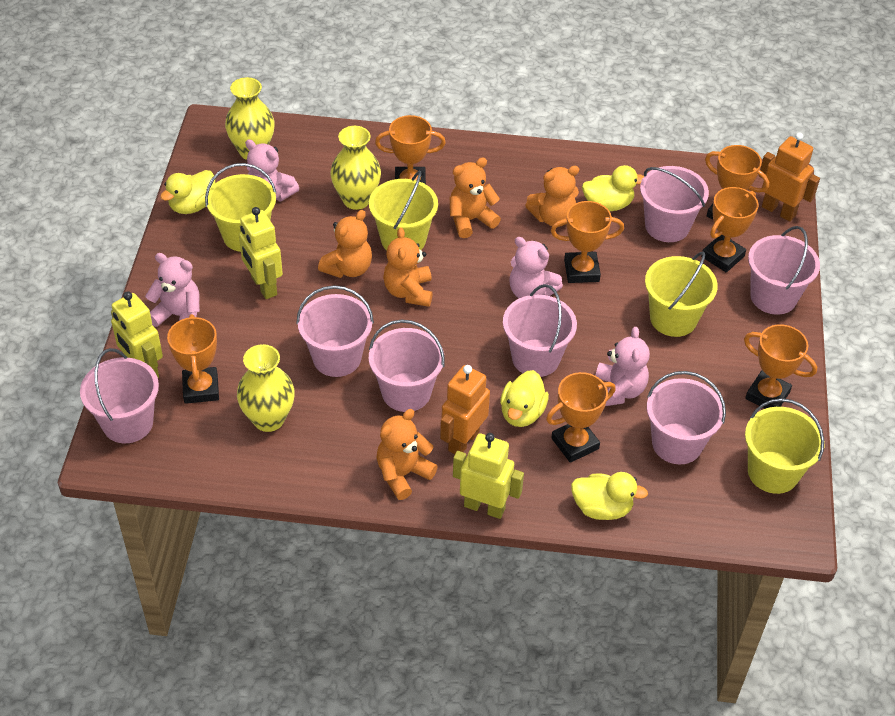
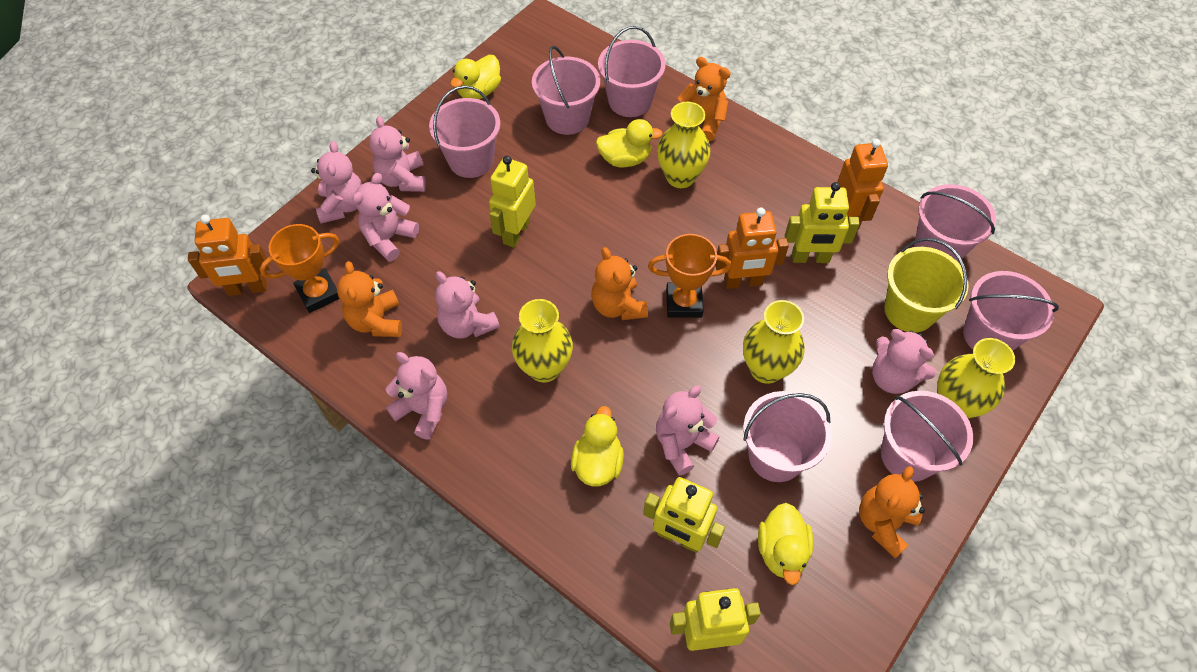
orange robot: 2 -> 3
orange teddy bear: 5 -> 4
orange trophy: 7 -> 2
pink teddy bear: 4 -> 7
yellow bucket: 4 -> 1
yellow robot: 3 -> 4
yellow vase: 3 -> 4

